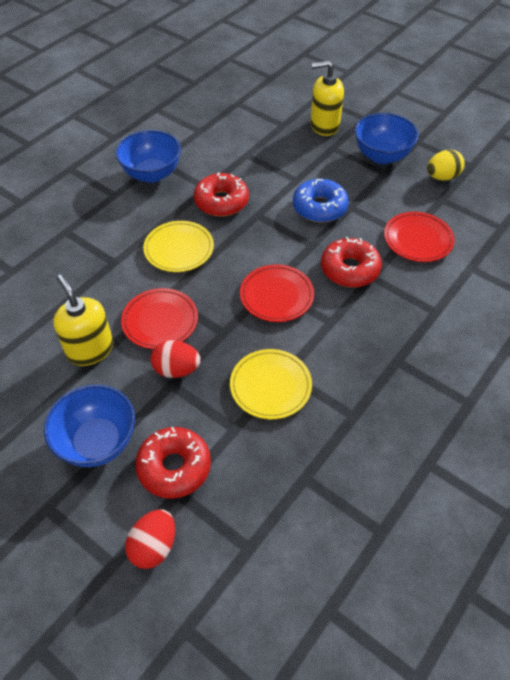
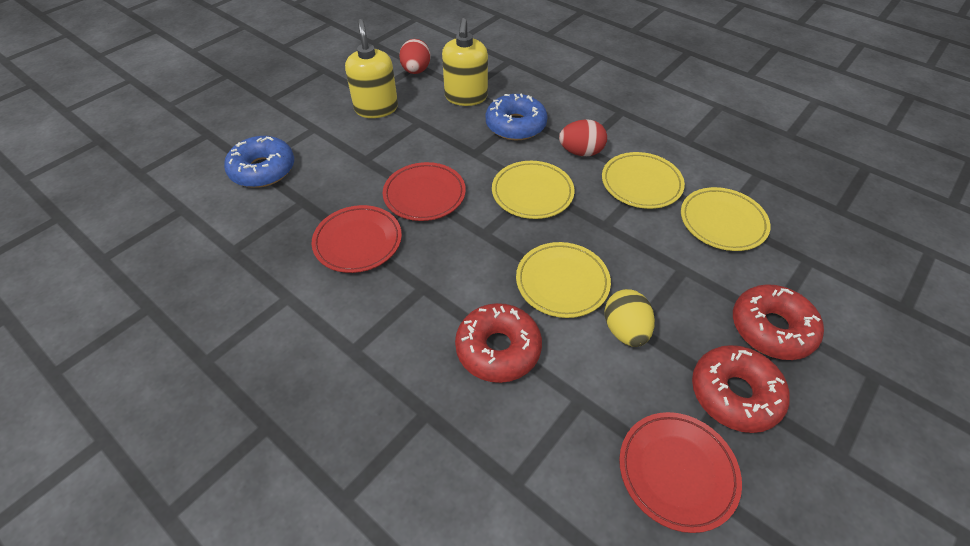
blue bowl: 3 -> 0
blue donut: 1 -> 2
yellow plate: 2 -> 4

